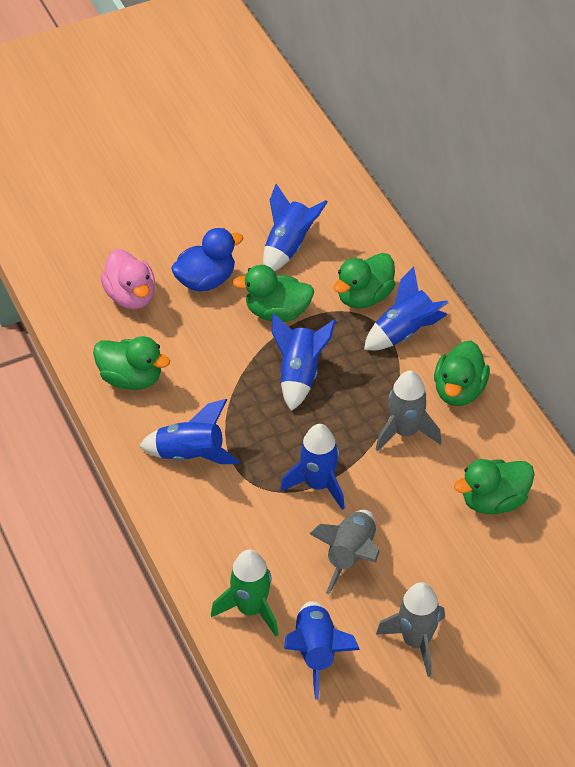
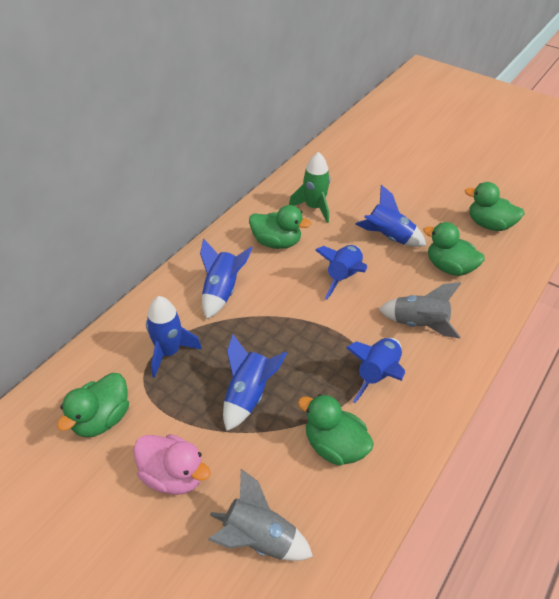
blue duck: 1 -> 0
grey rocket: 3 -> 2

